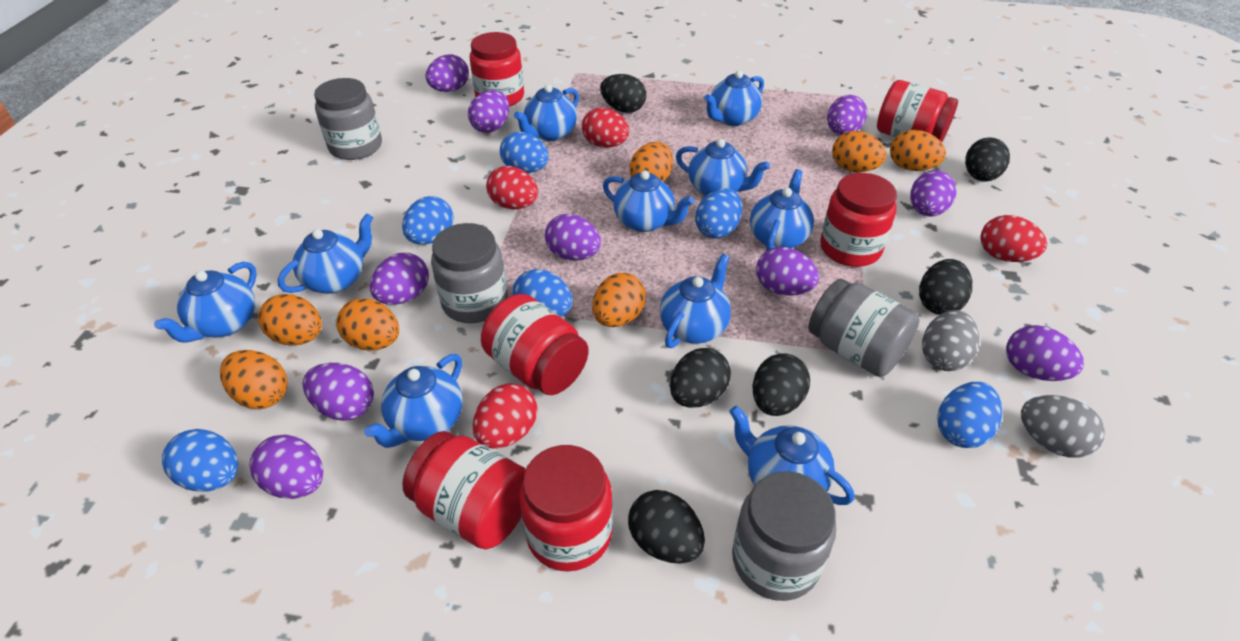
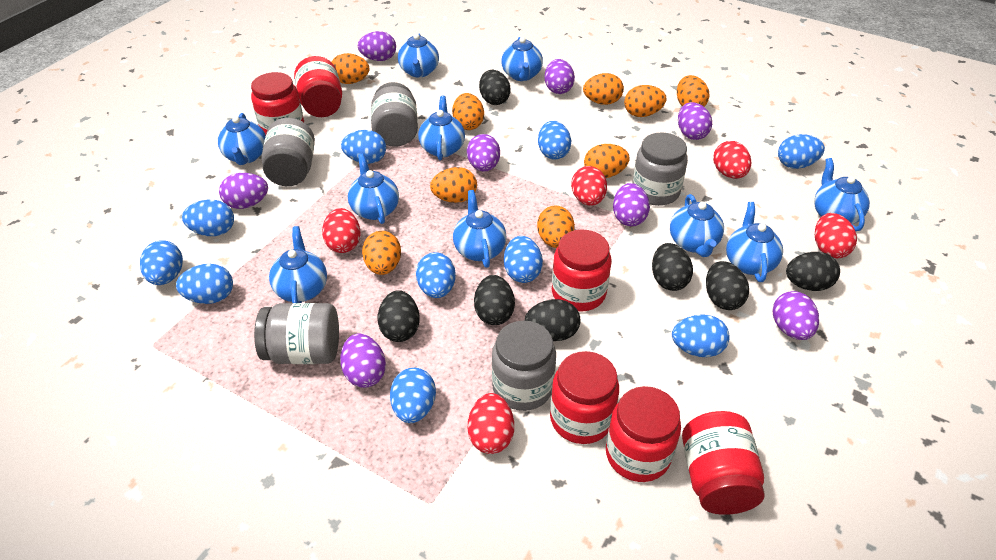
black egg: 6 -> 7
blue egg: 6 -> 10
grey egg: 2 -> 0
grey jar: 4 -> 5
orange egg: 7 -> 9
purple egg: 10 -> 8
red egg: 4 -> 5

